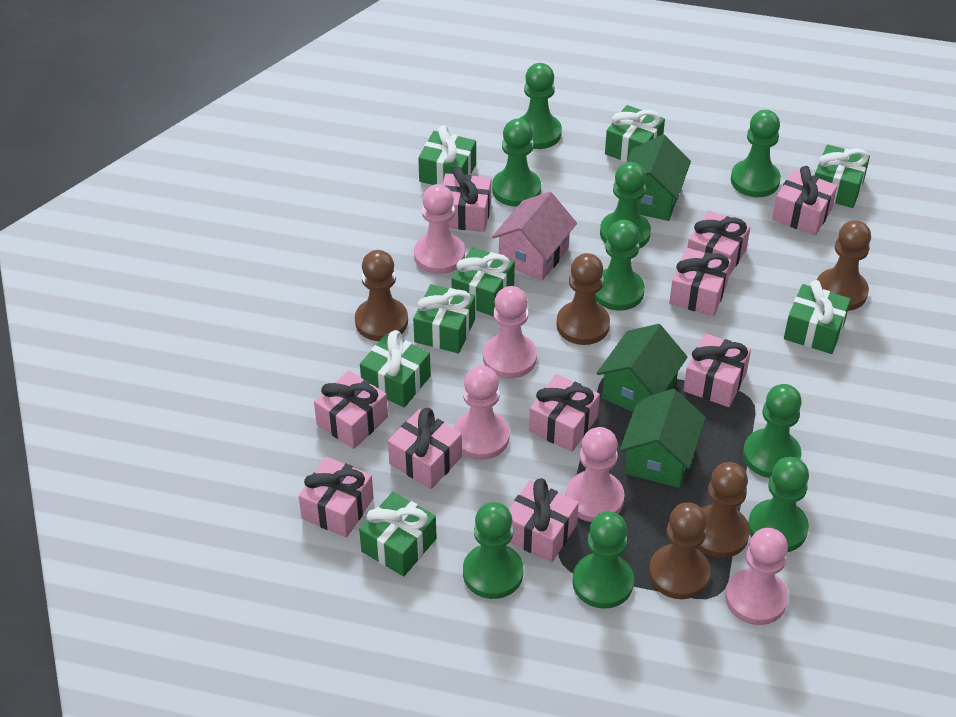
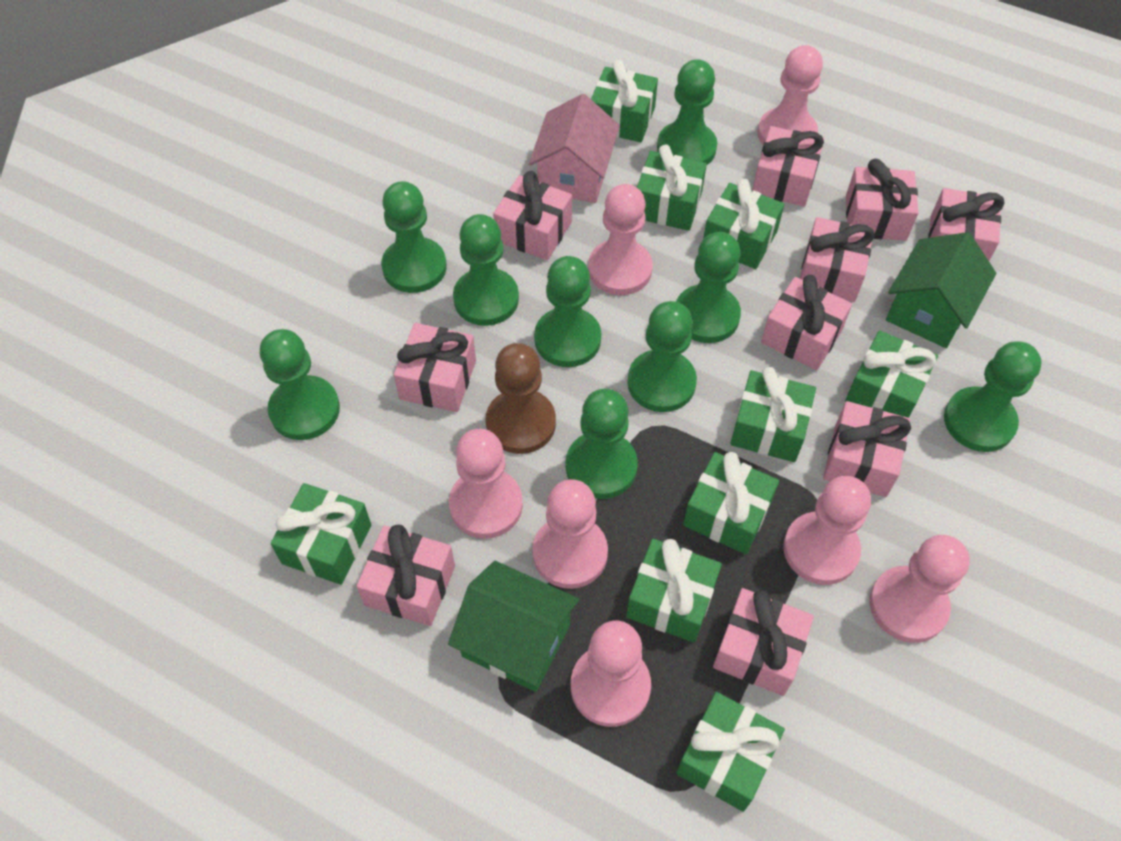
brown pawn: 5 -> 1
green gift: 8 -> 9
green house: 3 -> 2
pink pawn: 5 -> 7

